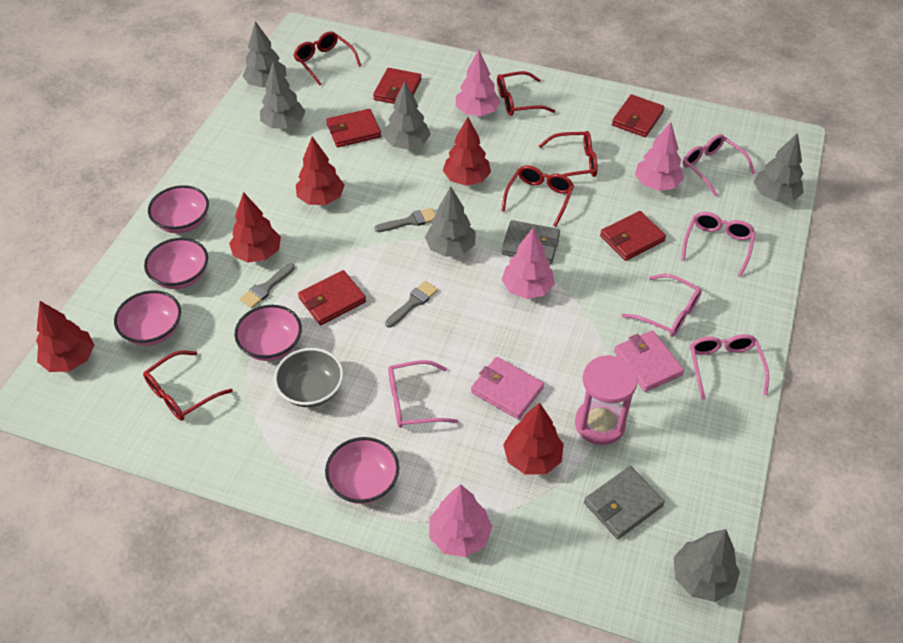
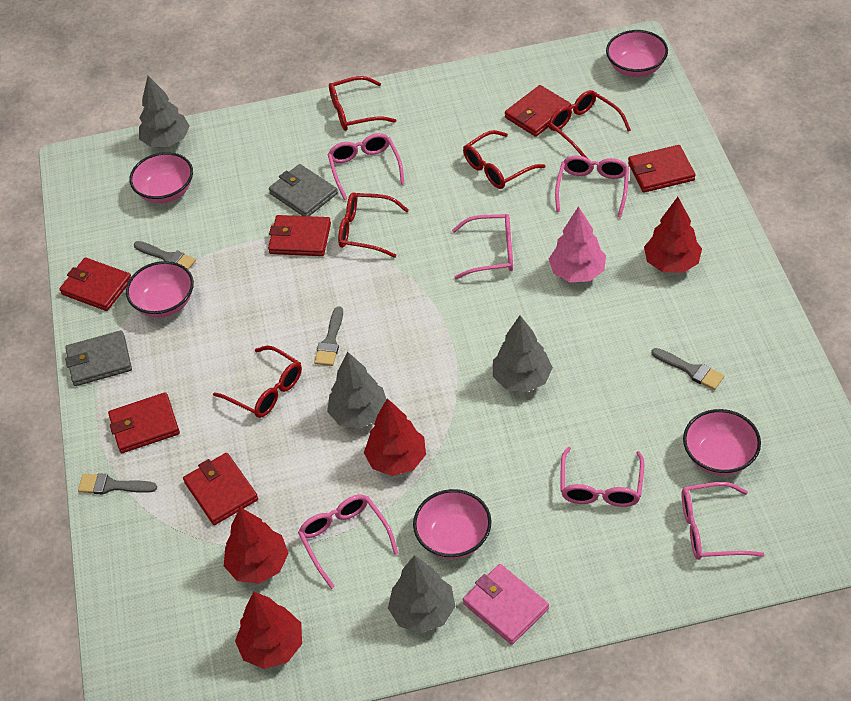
grey bowl: 1 -> 0
grey brush: 3 -> 4
grey tree: 6 -> 4
pink glasses: 5 -> 6
pink hourglass: 1 -> 0
pink tree: 4 -> 1
pink wallet: 2 -> 1
red tree: 5 -> 4
red wallet: 5 -> 6

